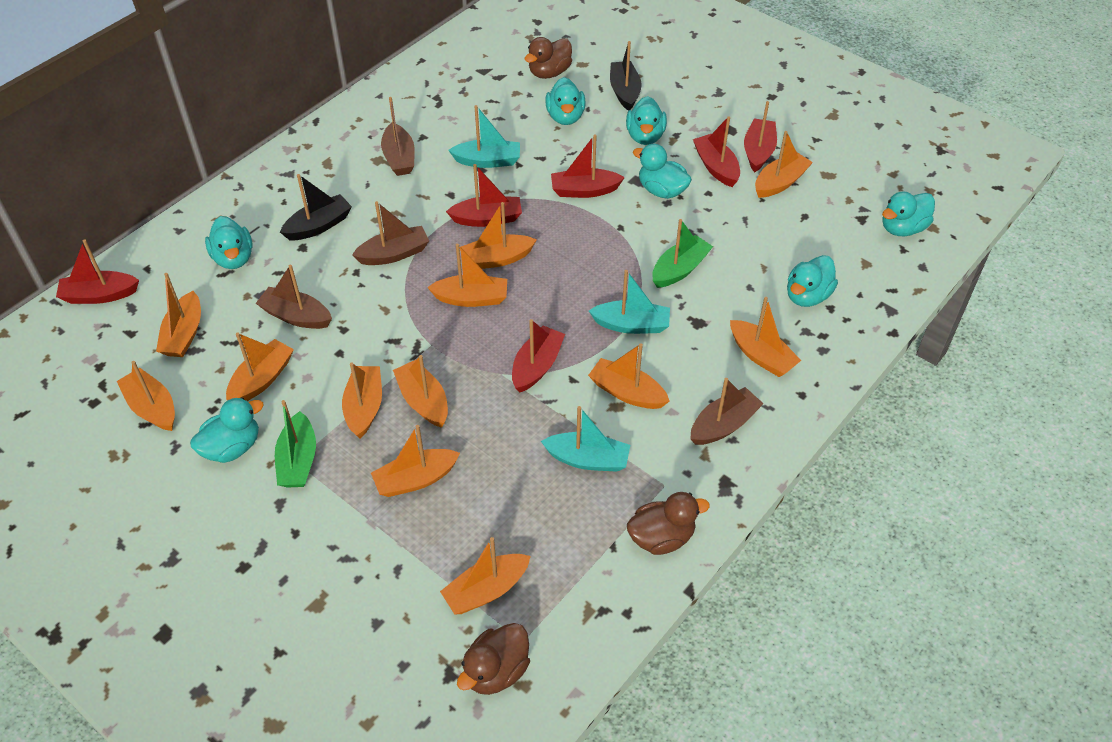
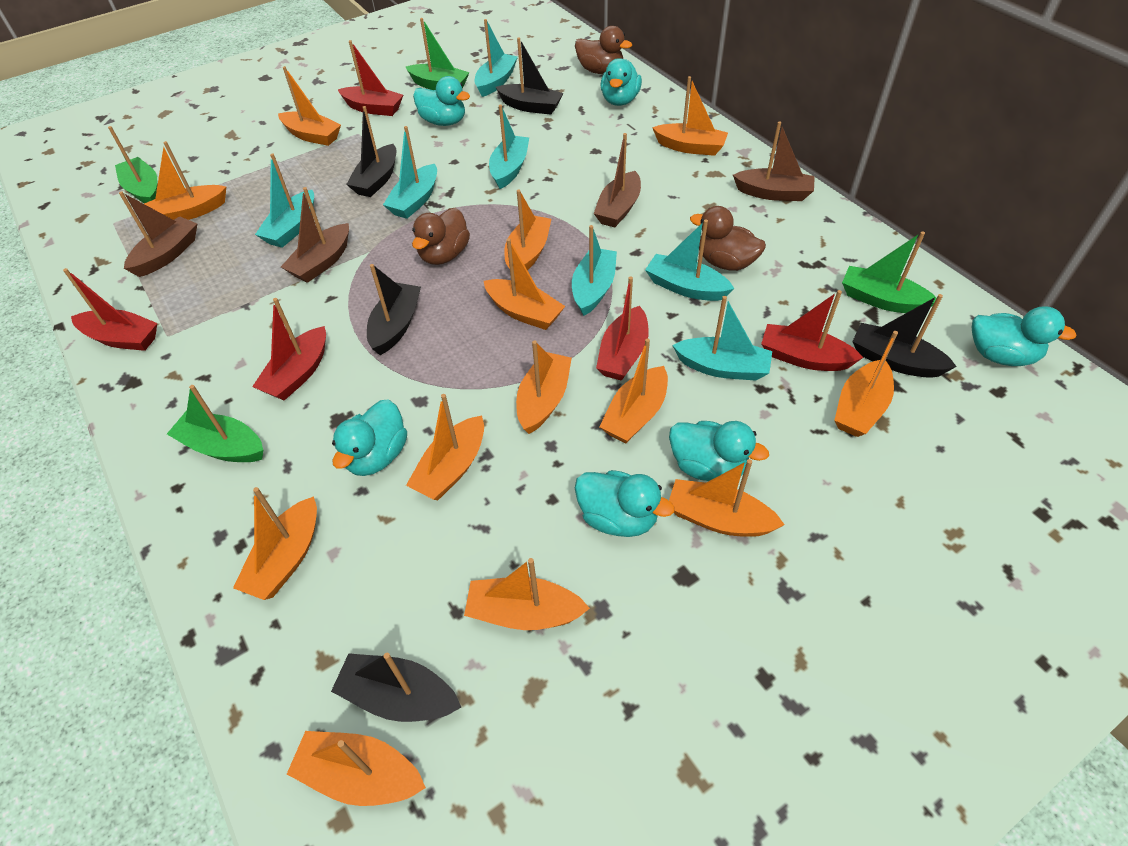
black boat: 2 -> 5
green boat: 2 -> 4
orange boat: 12 -> 13
red boat: 6 -> 5
turquoise boat: 3 -> 7
turquoise duck: 7 -> 6

